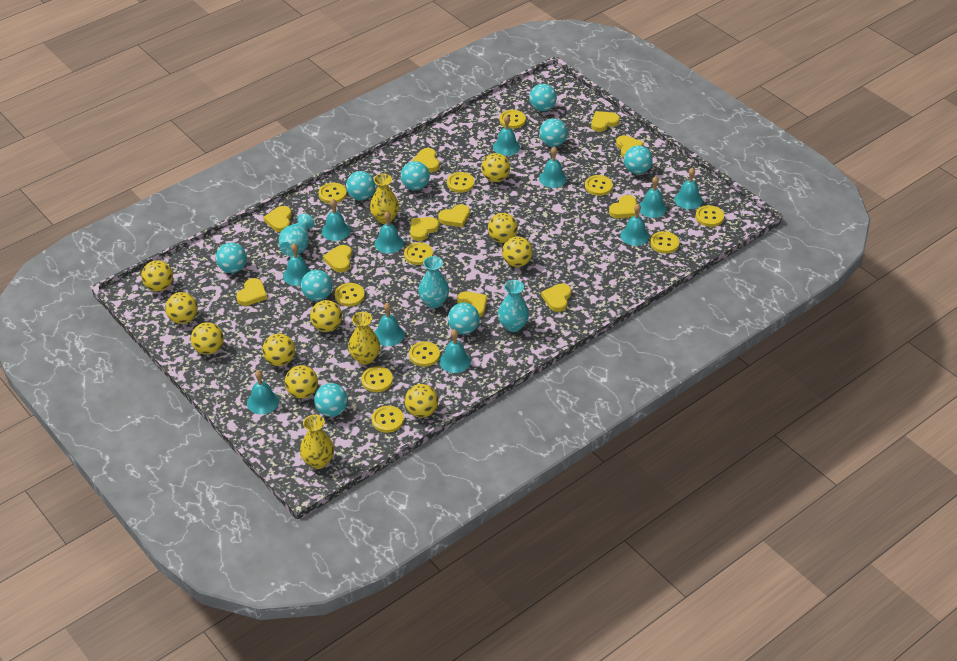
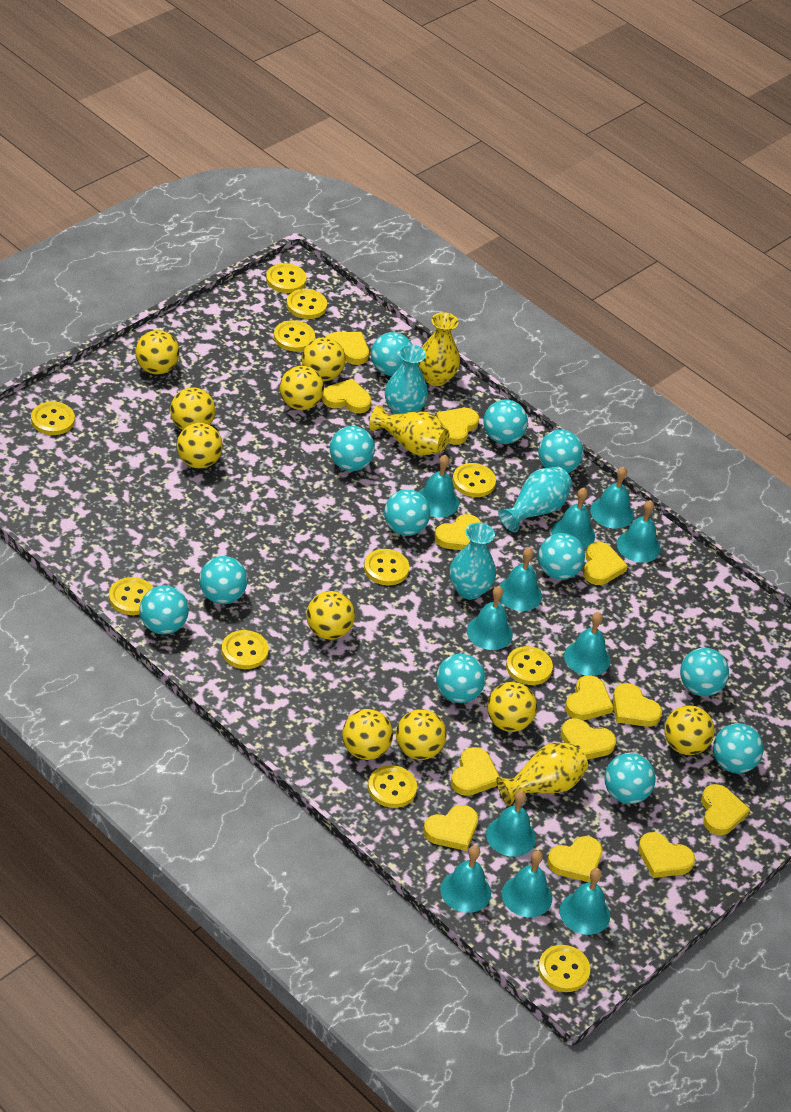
turquoise ball: 9 -> 12
yellow heart: 11 -> 13

